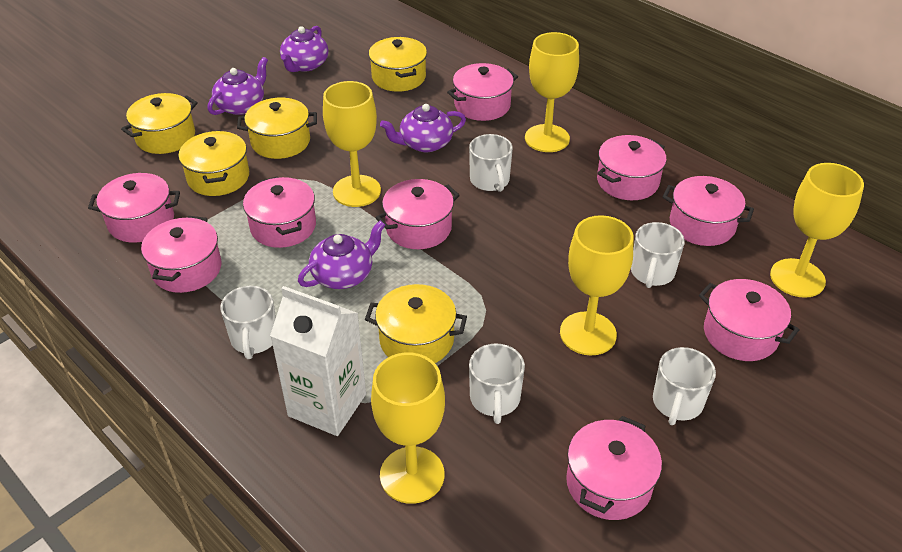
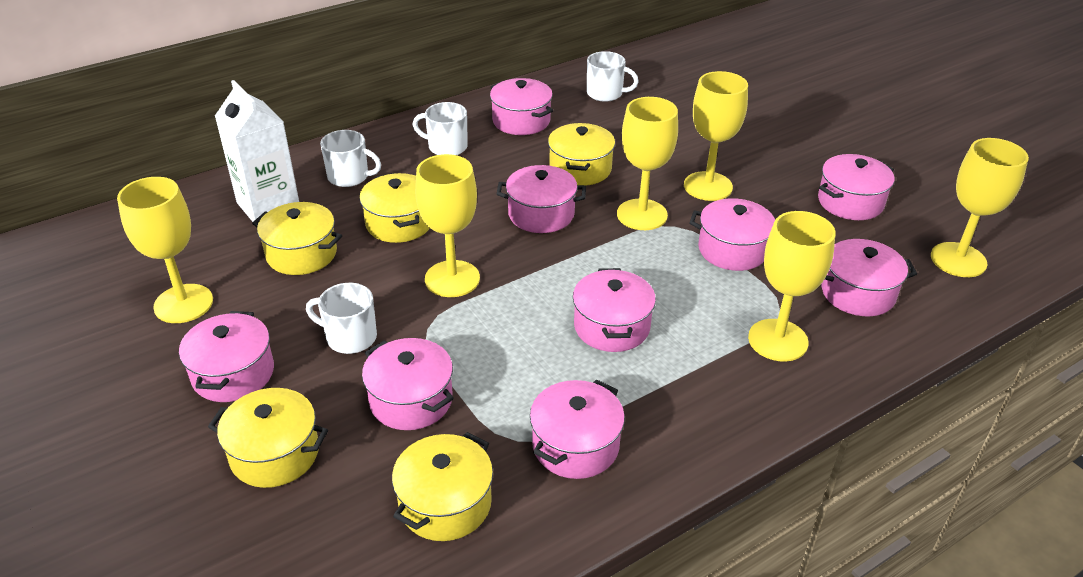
purple teapot: 4 -> 0
white mug: 5 -> 4
yellow goblet: 5 -> 6

